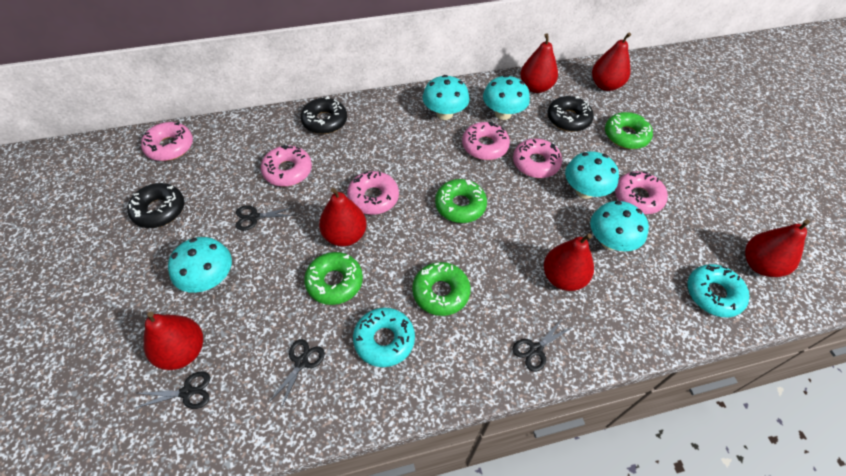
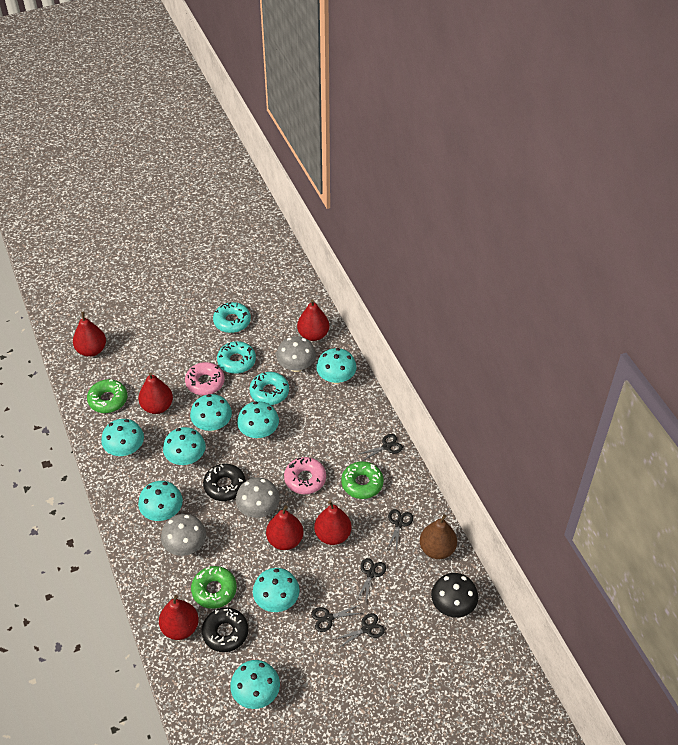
black donut: 3 -> 2
black mushroom: 0 -> 1
black scissors: 4 -> 5
brown pear: 0 -> 1
green donut: 4 -> 3
grey mushroom: 0 -> 3
pink donut: 6 -> 2
turquoise donut: 2 -> 3
turquoise mushroom: 5 -> 8

